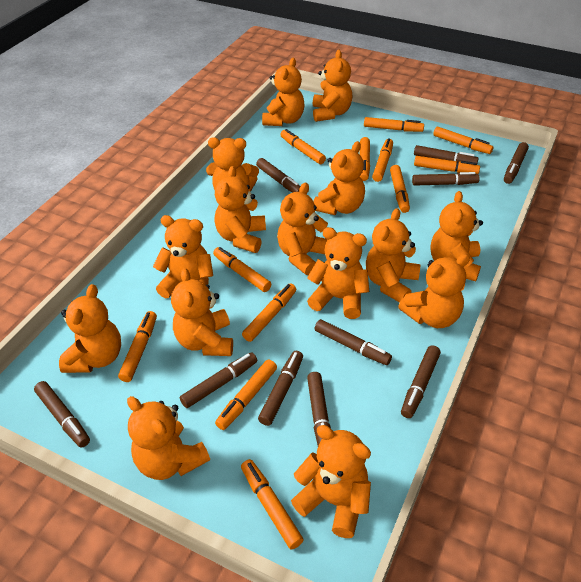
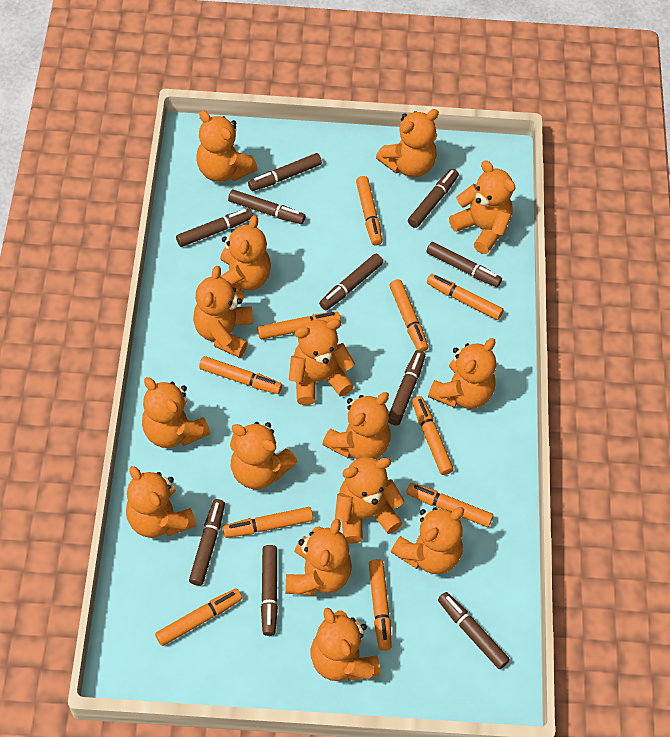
orange marker: 12 -> 10

